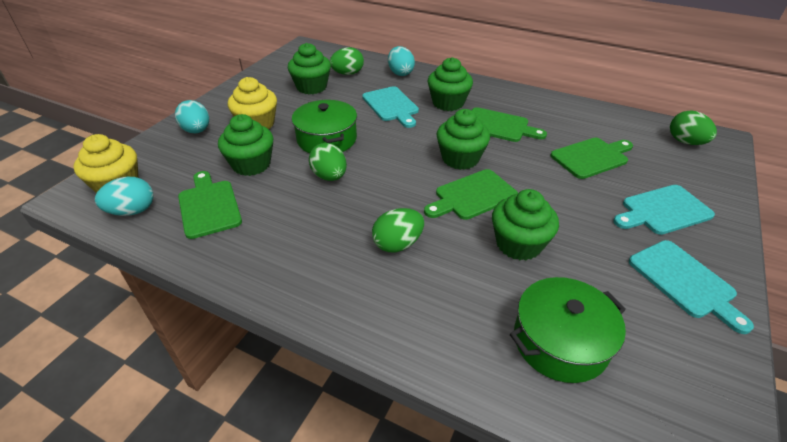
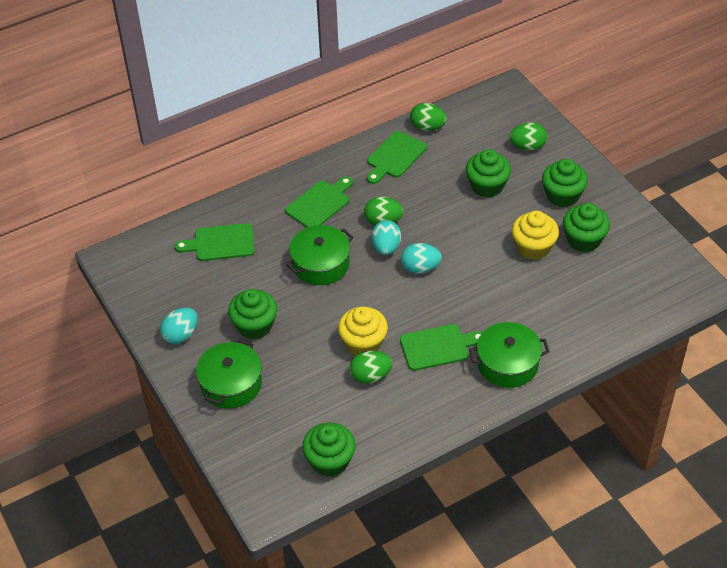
green pot: 2 -> 3
turquoise cutting board: 3 -> 0

